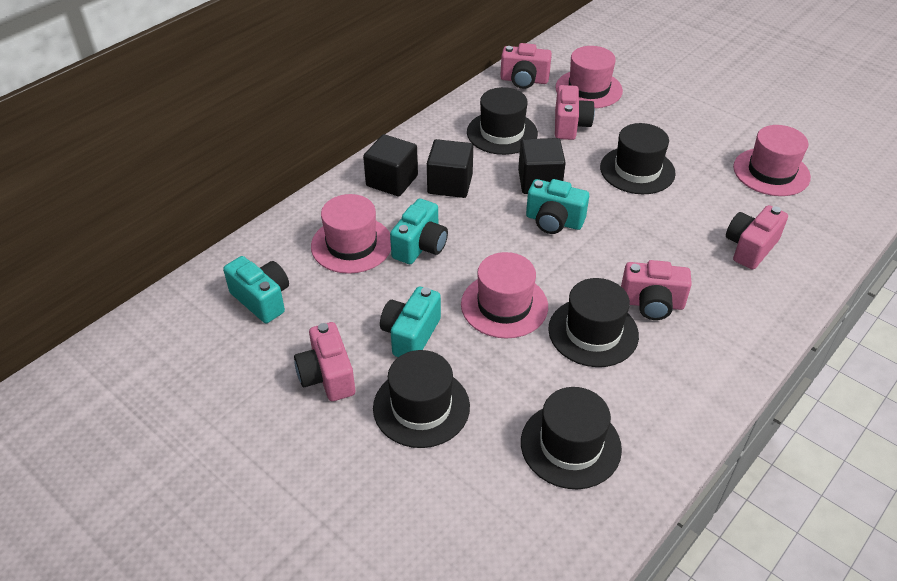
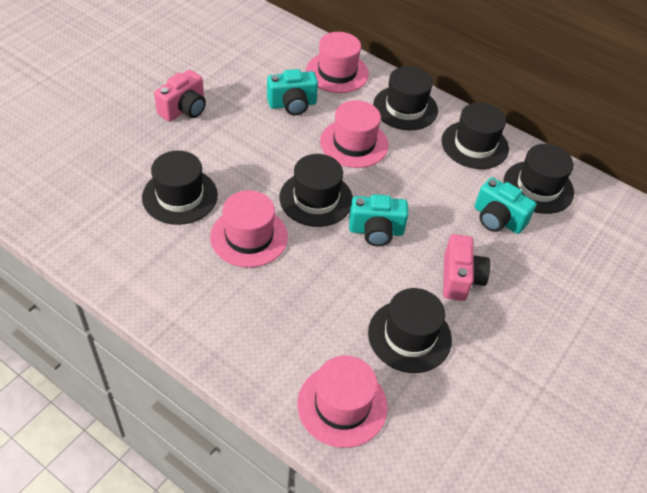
black cube: 3 -> 0
black hat: 5 -> 6
pink camera: 5 -> 2
turquoise camera: 4 -> 3

